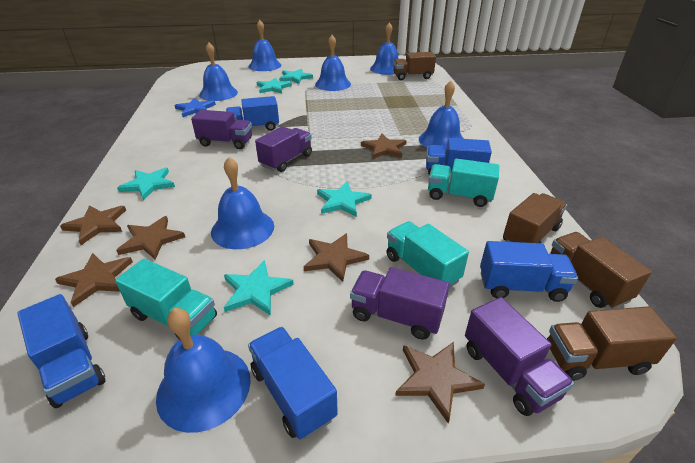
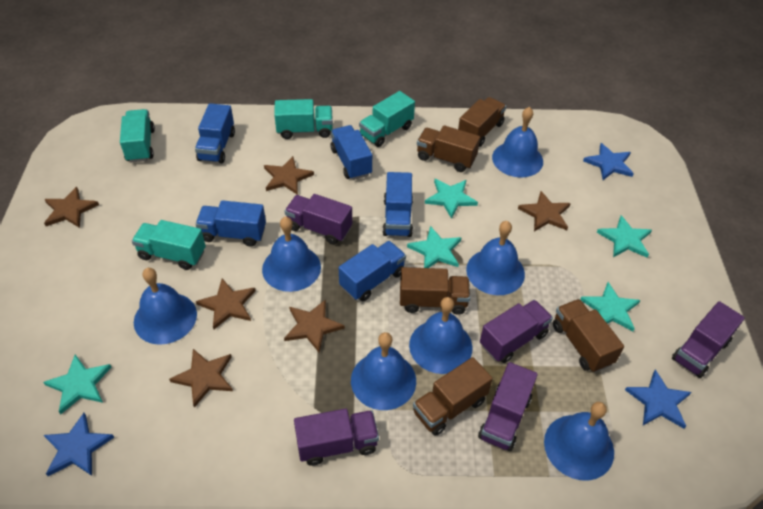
blue star: 1 -> 3
brown truck: 4 -> 5
purple truck: 4 -> 5
turquoise truck: 3 -> 4

